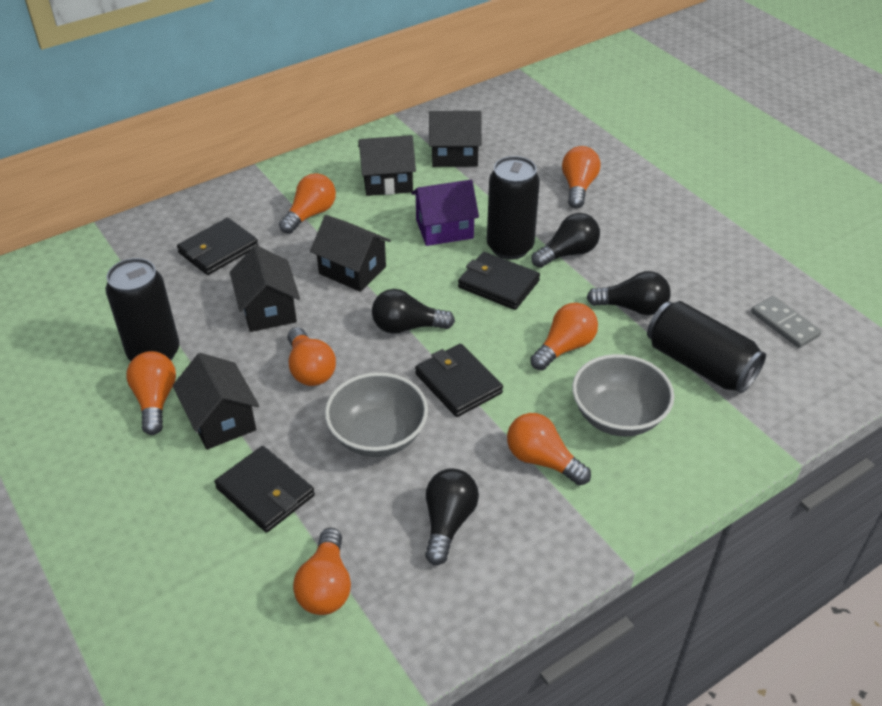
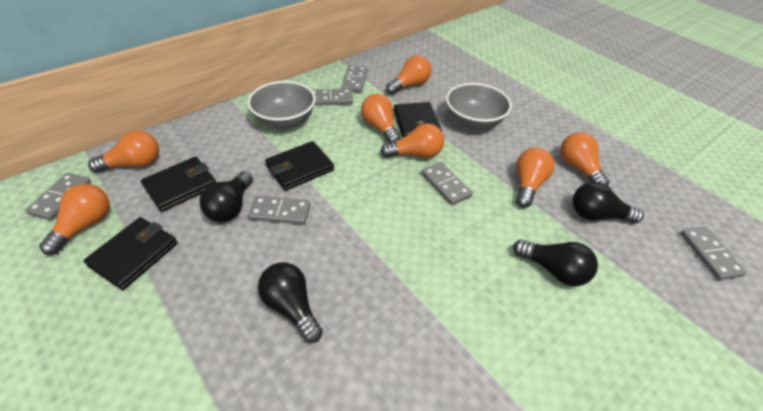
black can: 3 -> 0
black house: 5 -> 0
grey domino: 1 -> 6
purple house: 1 -> 0

